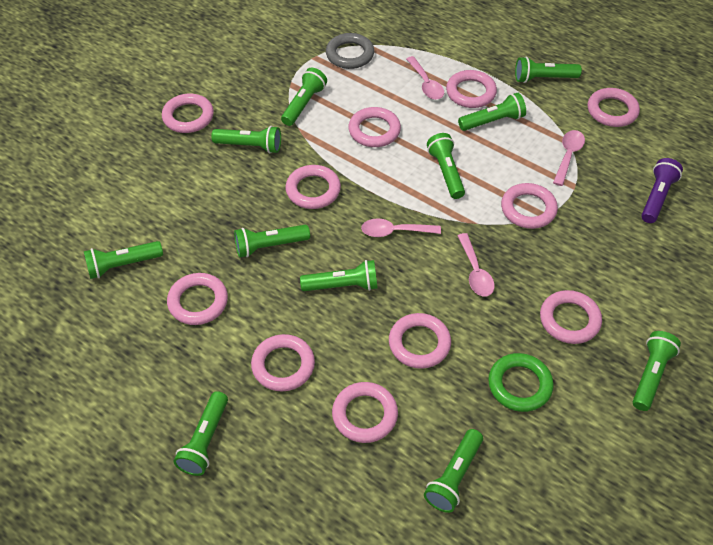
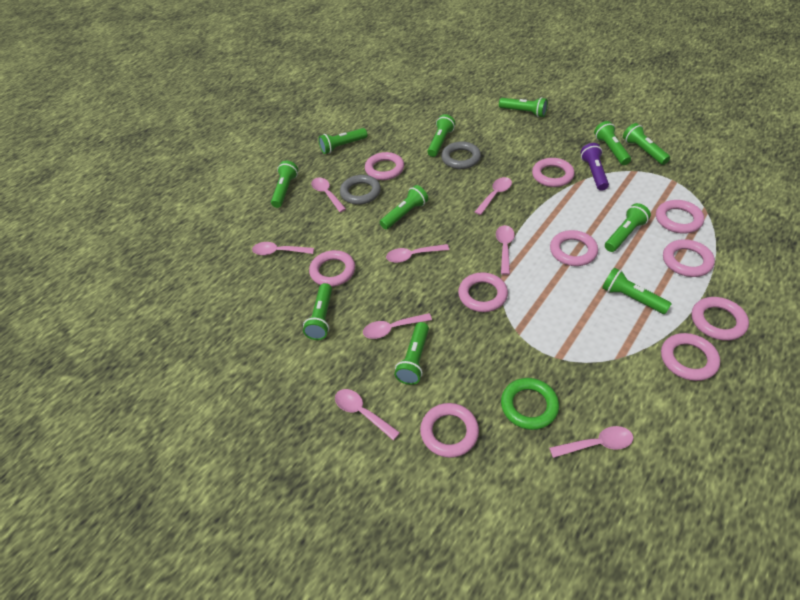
grey ring: 1 -> 2
pink ring: 11 -> 10
pink spoon: 4 -> 8

